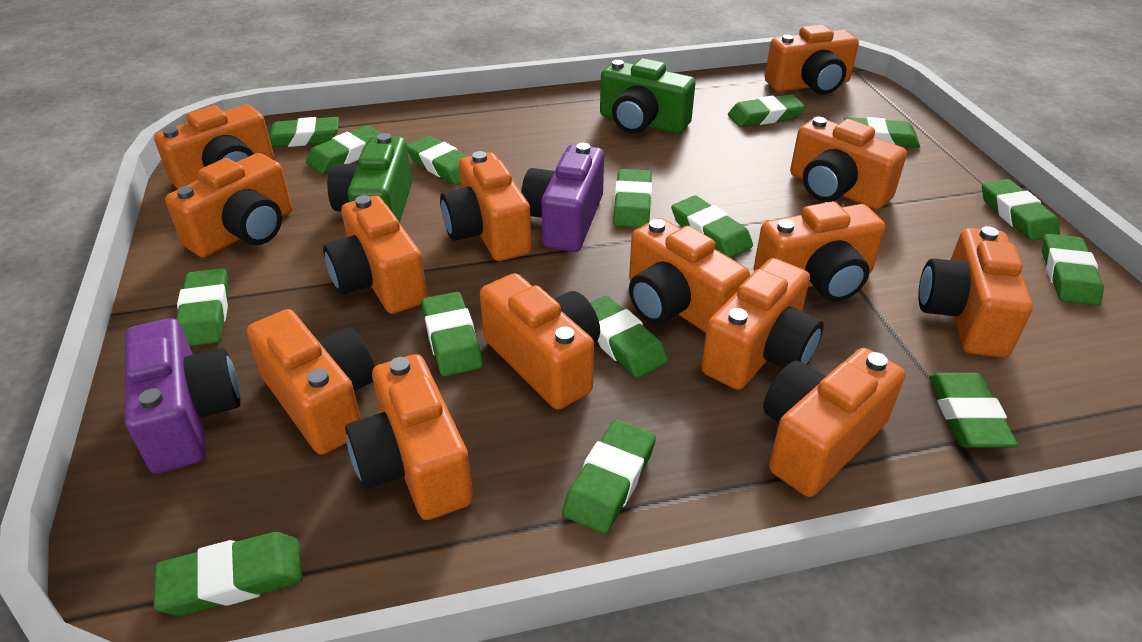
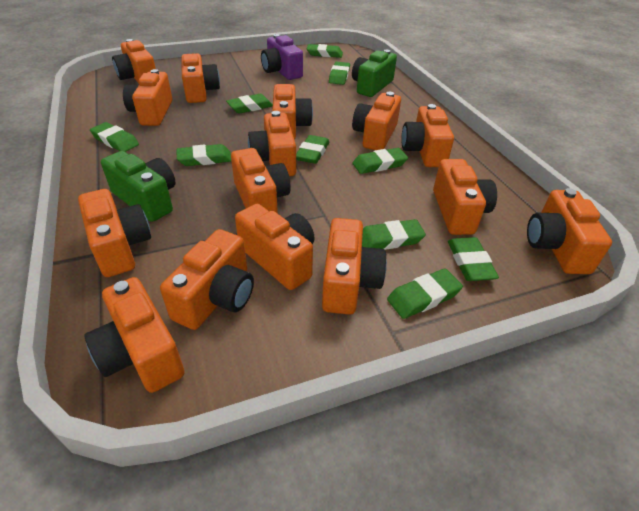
green eraser: 15 -> 10
orange camera: 14 -> 15
purple camera: 2 -> 1

